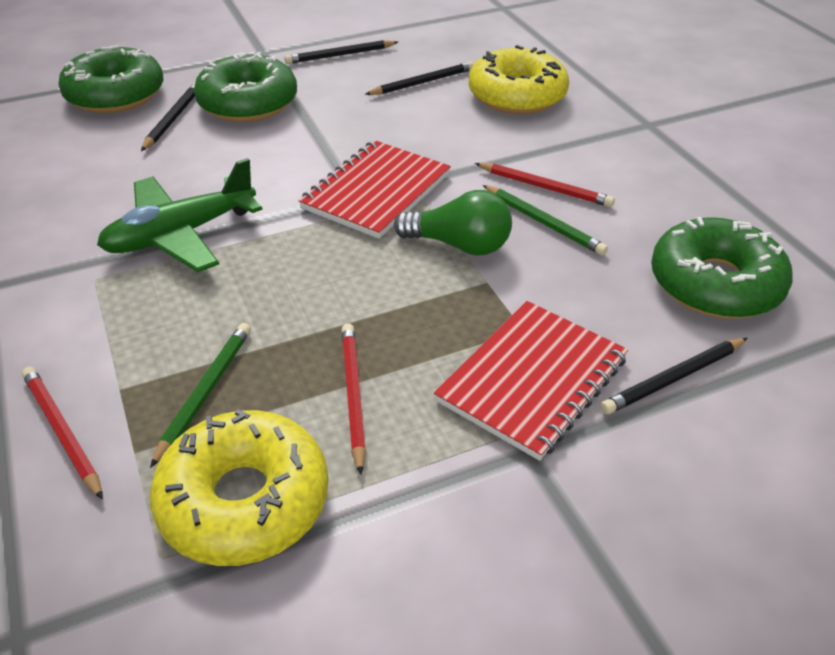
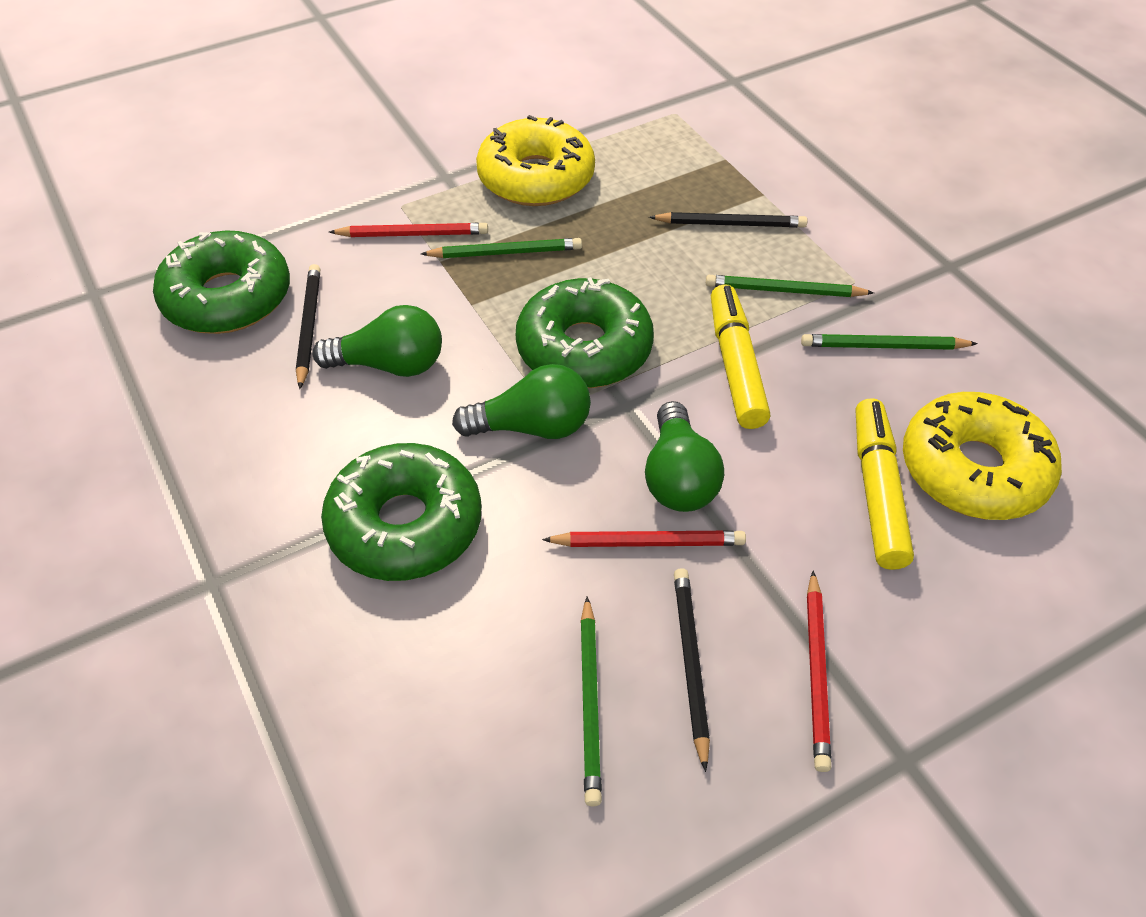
black pencil: 4 -> 3
green light bulb: 1 -> 3
green pencil: 2 -> 4
green plane: 1 -> 0
red notebook: 2 -> 0
yellow marker: 0 -> 2

